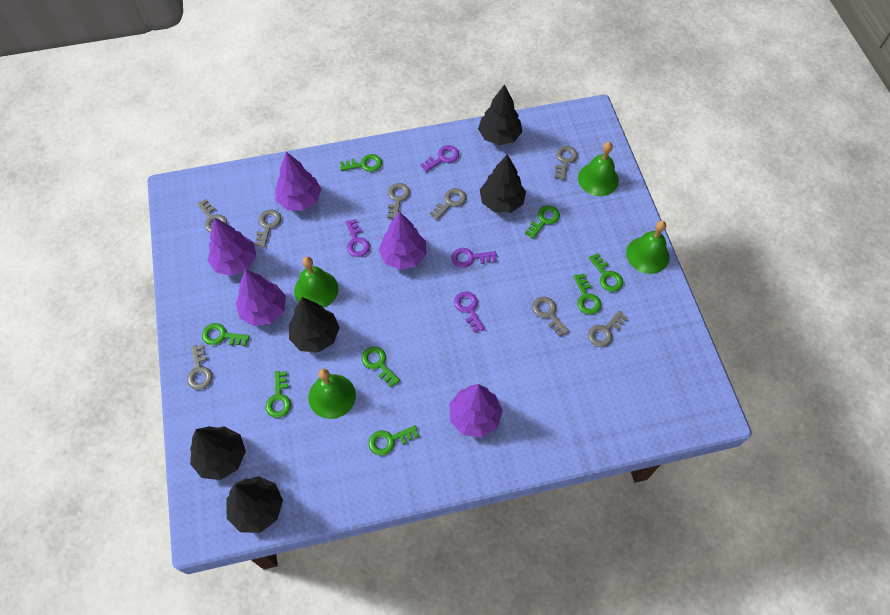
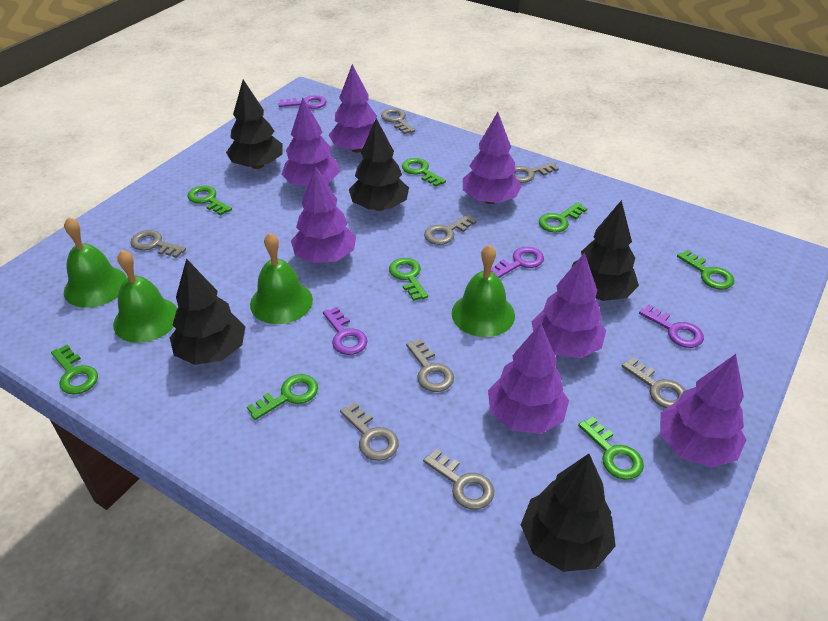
purple tree: 5 -> 7

